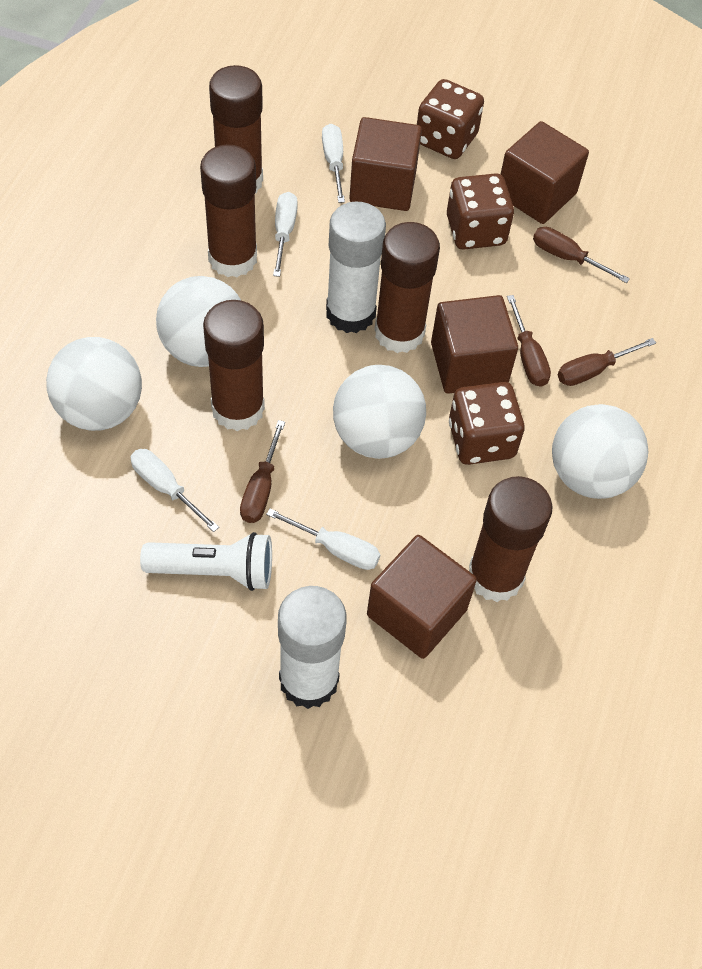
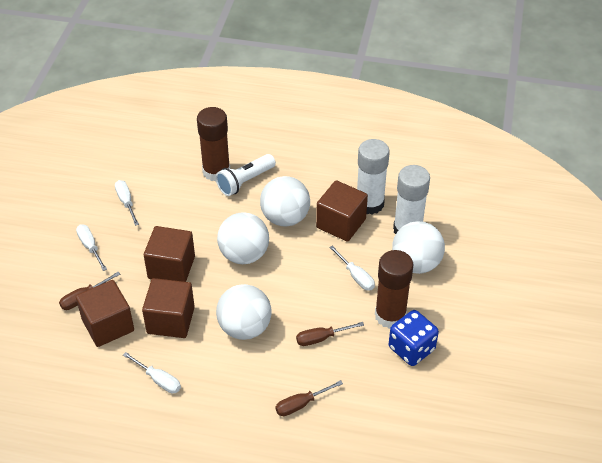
blue dice: 0 -> 1
brown dice: 3 -> 0
brown glue stick: 5 -> 2
brown screwdriver: 4 -> 3

